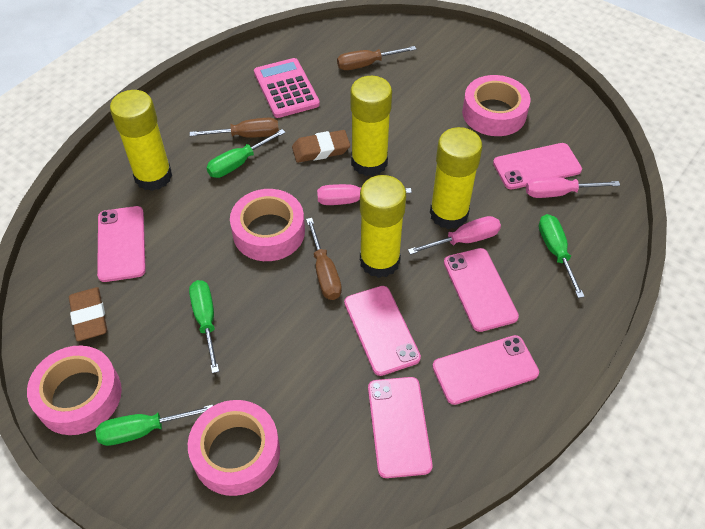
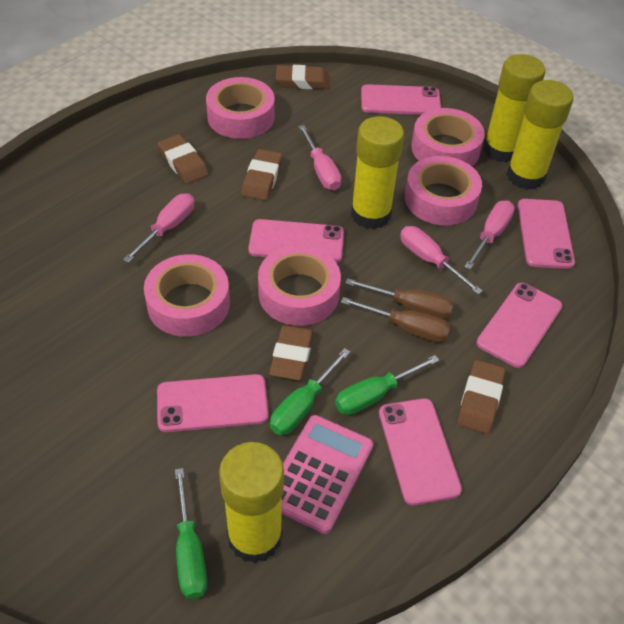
brown eraser: 2 -> 5
brown screwdriver: 3 -> 2
green screwdriver: 4 -> 3
pink screwdriver: 3 -> 4
pink tape: 4 -> 5

